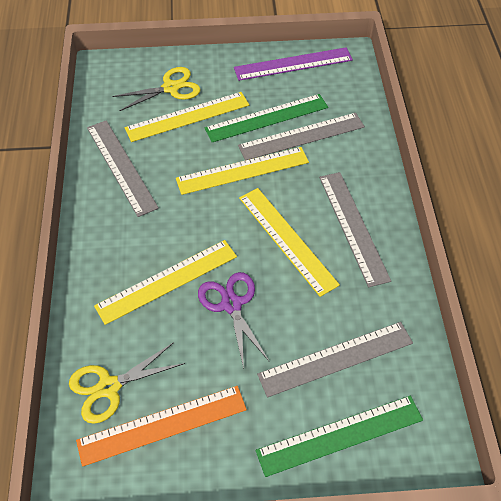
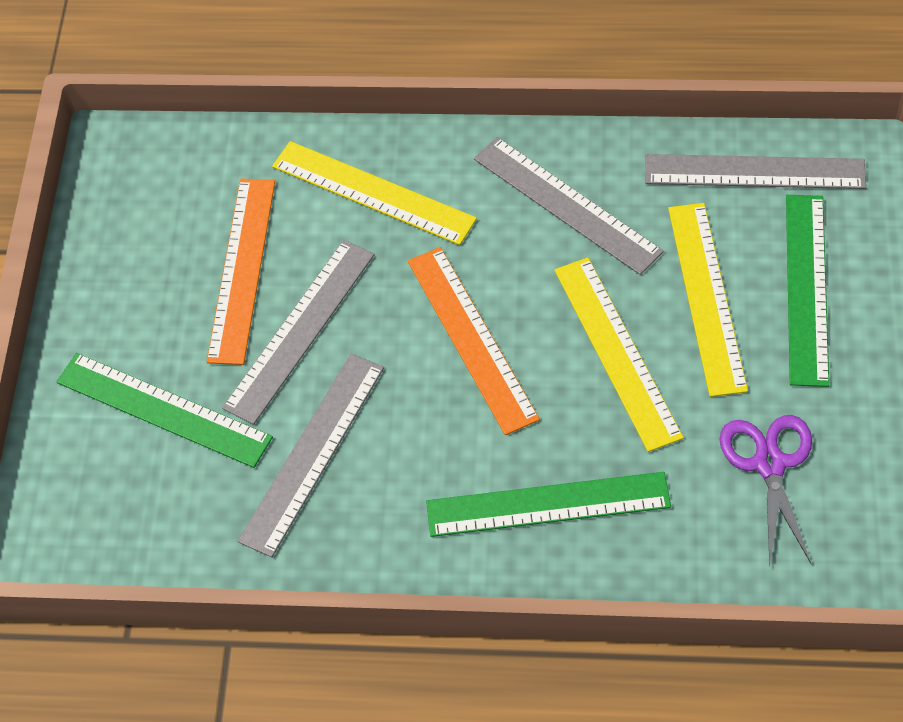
green ruler: 2 -> 3
orange ruler: 1 -> 2
purple ruler: 1 -> 0
yellow ruler: 4 -> 3
yellow scissors: 2 -> 0

